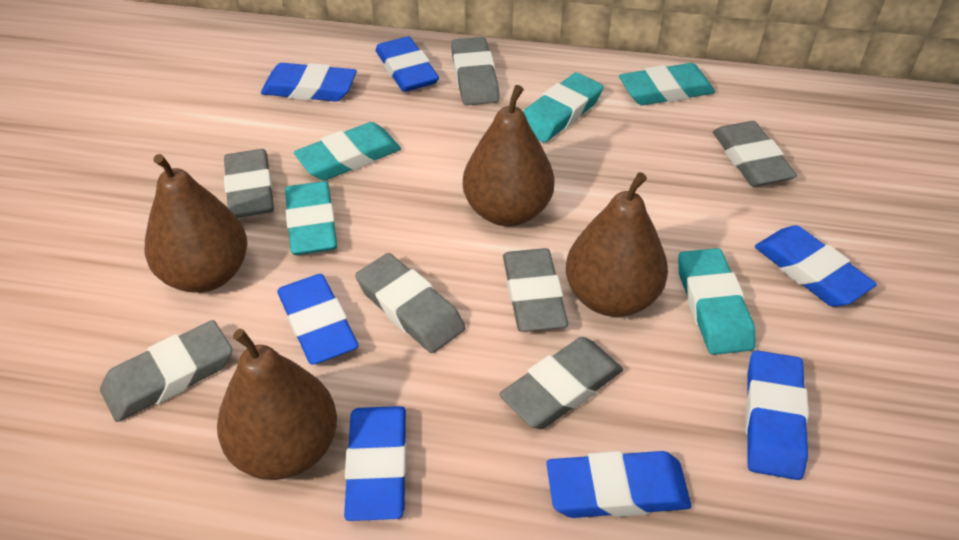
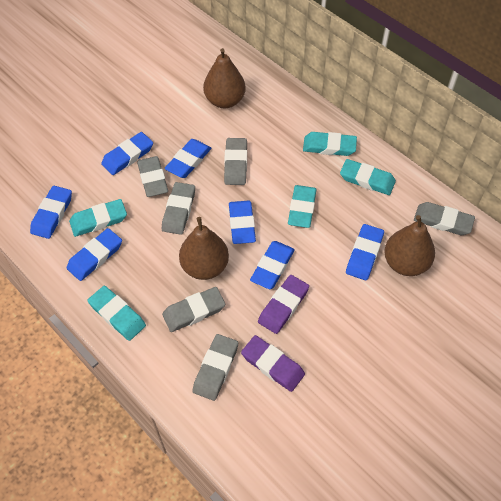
brown pear: 4 -> 3
grey eraser: 7 -> 6
purple eraser: 0 -> 2

